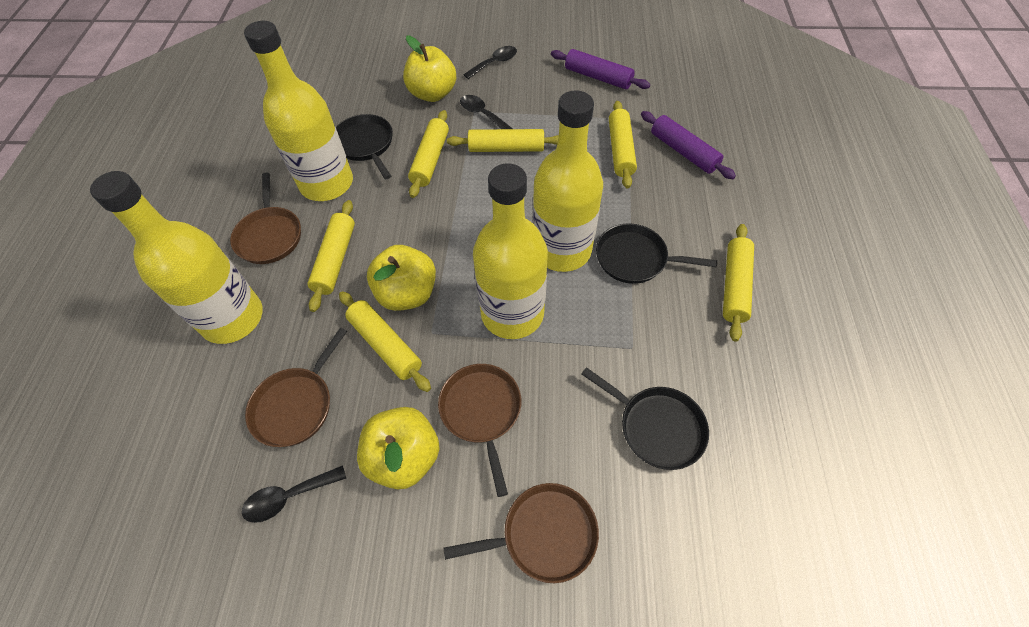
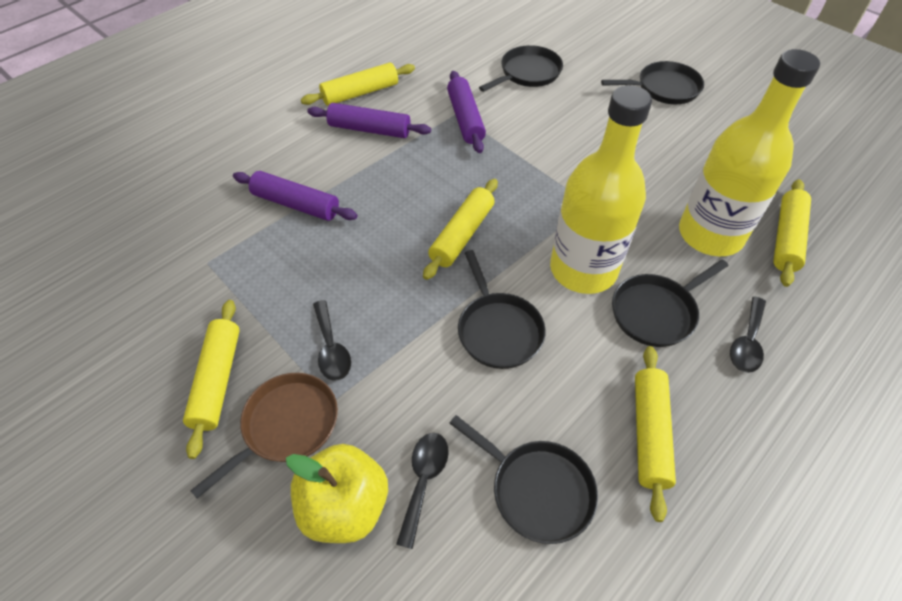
black pan: 3 -> 5
brown pan: 4 -> 1
purple rolling pin: 2 -> 3
yellow apple: 3 -> 1
yellow bottle: 4 -> 2
yellow rolling pin: 6 -> 5

